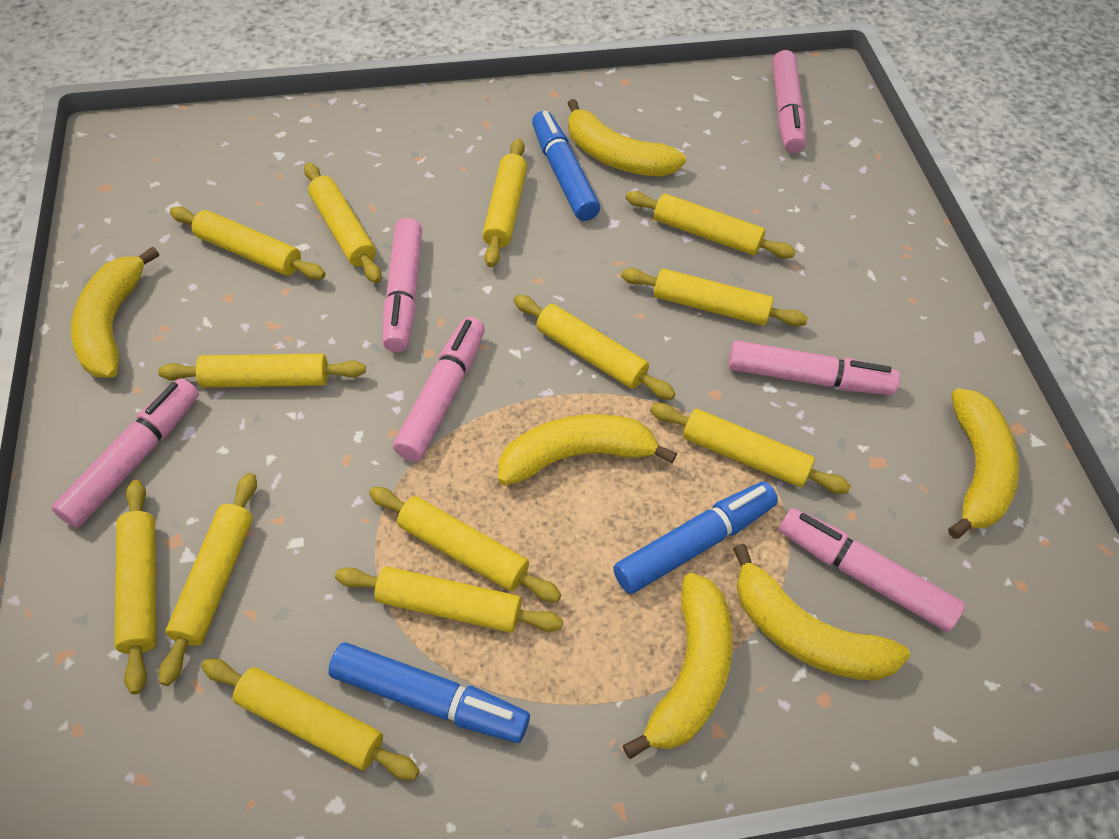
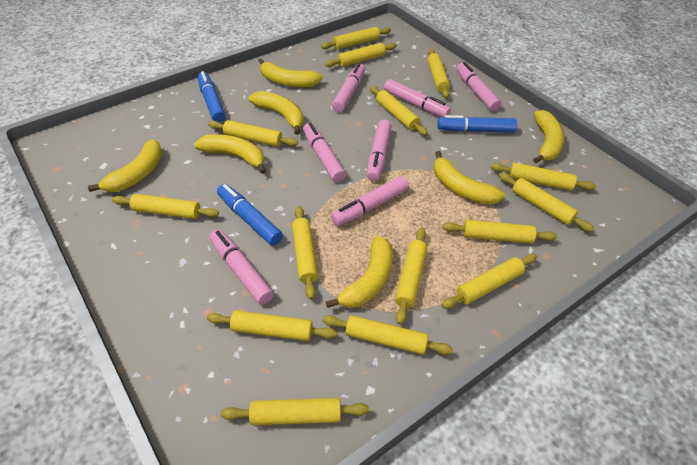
pink marker: 6 -> 7
yellow banana: 6 -> 7
yellow rolling pin: 13 -> 15

